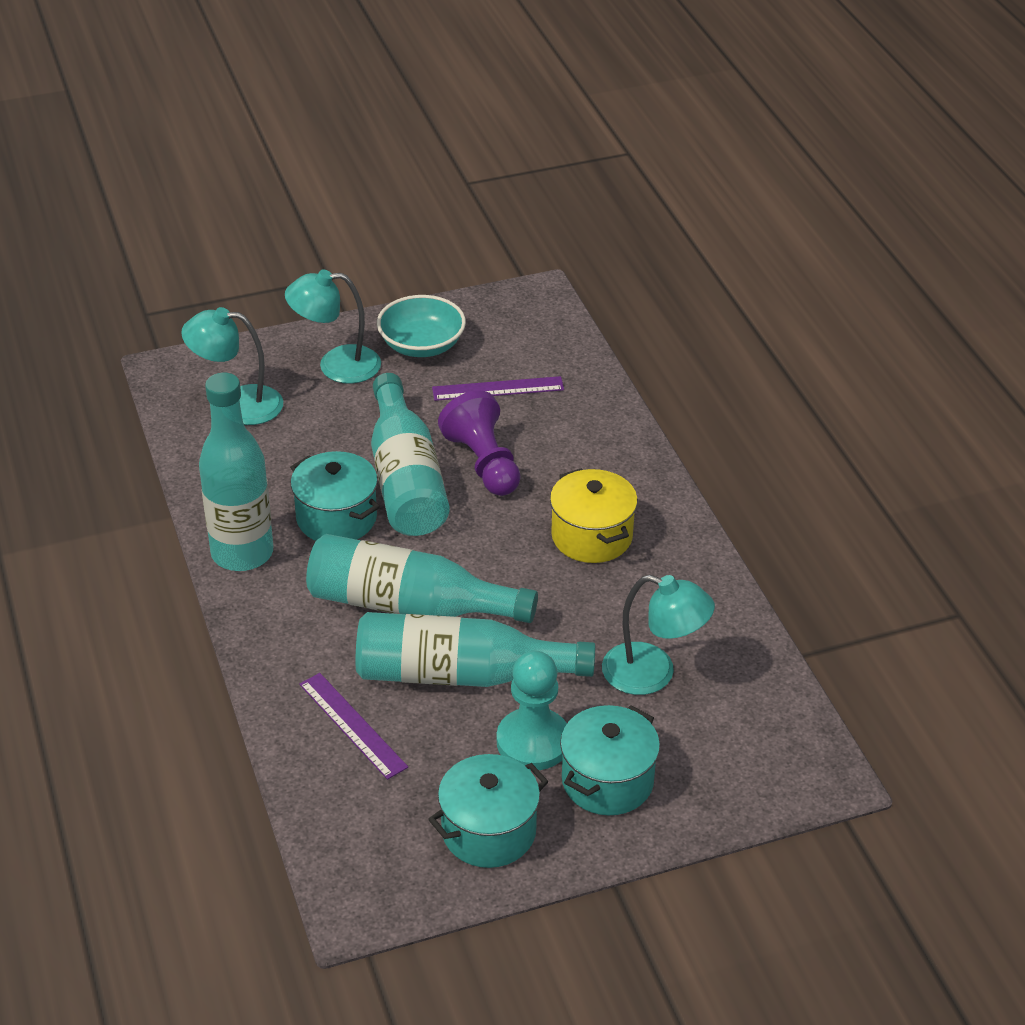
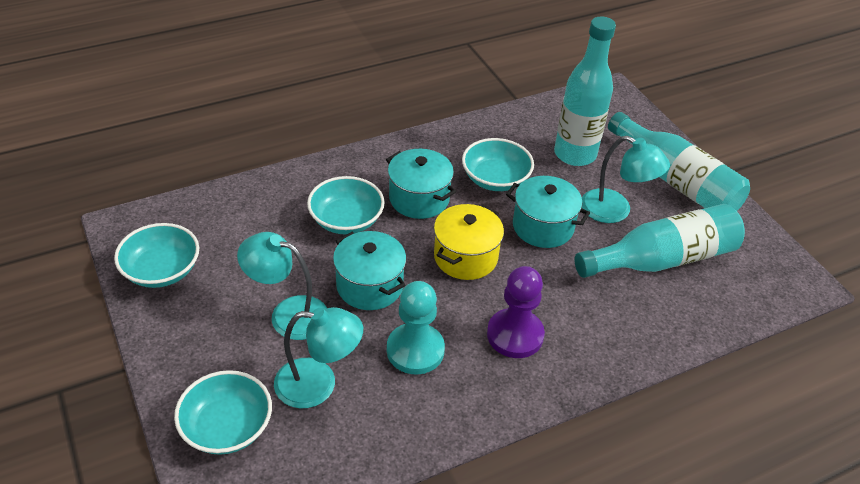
purple ruler: 2 -> 0
turquoise bottle: 4 -> 3
turquoise bowl: 1 -> 4

